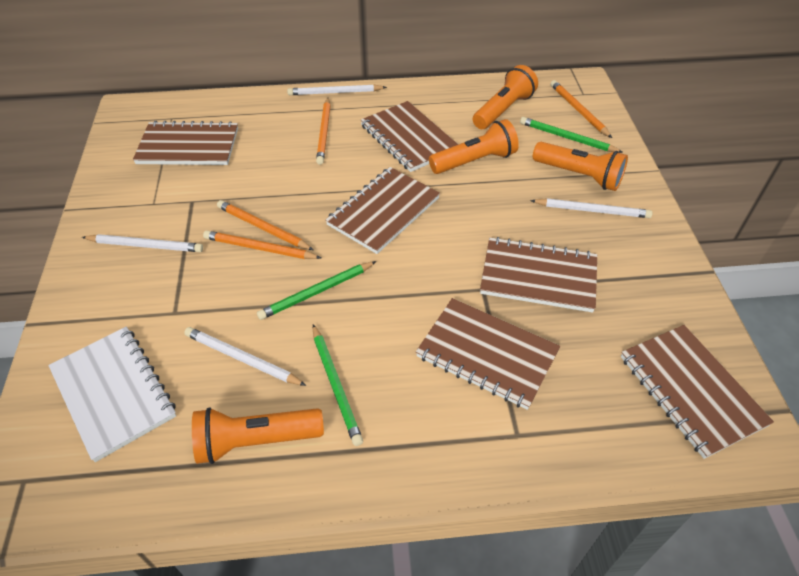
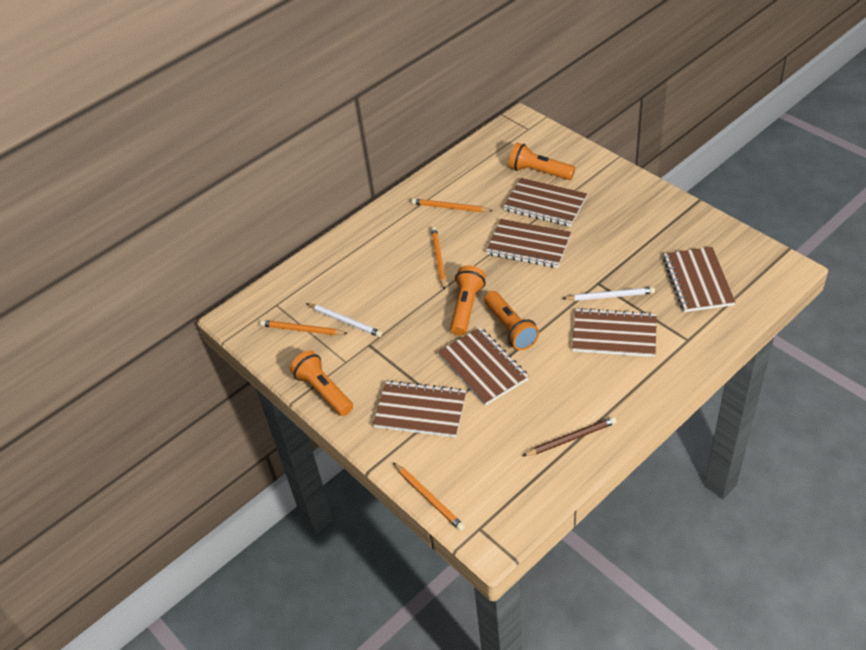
brown pencil: 0 -> 1
green pencil: 3 -> 0
white notebook: 1 -> 0
white pencil: 4 -> 2

